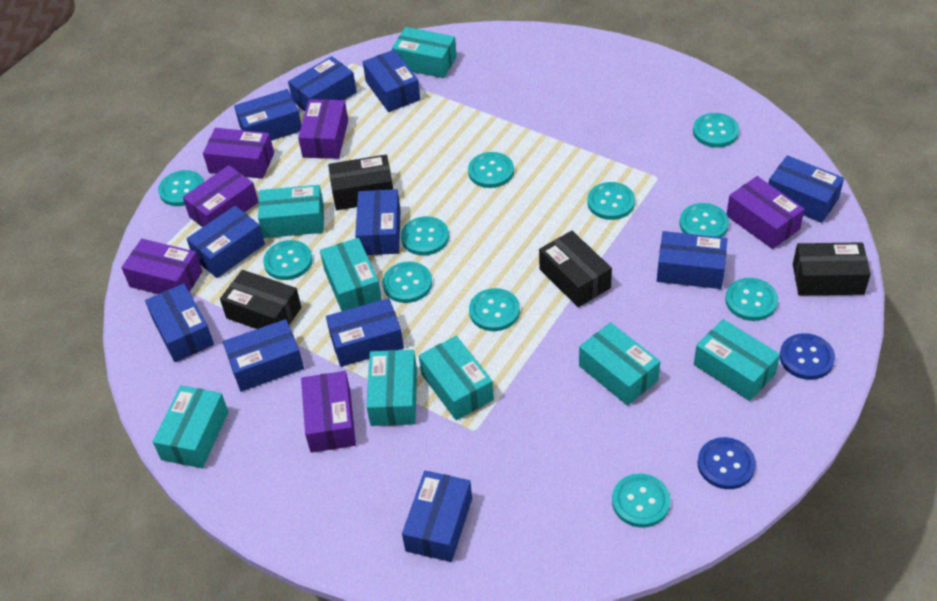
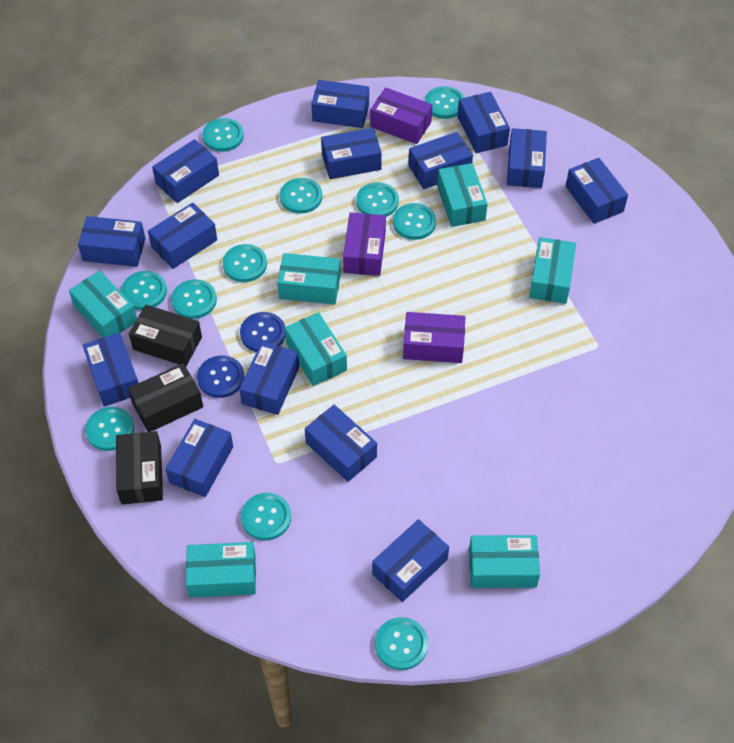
black box: 4 -> 3
blue box: 11 -> 14
purple box: 6 -> 3
turquoise box: 8 -> 7

